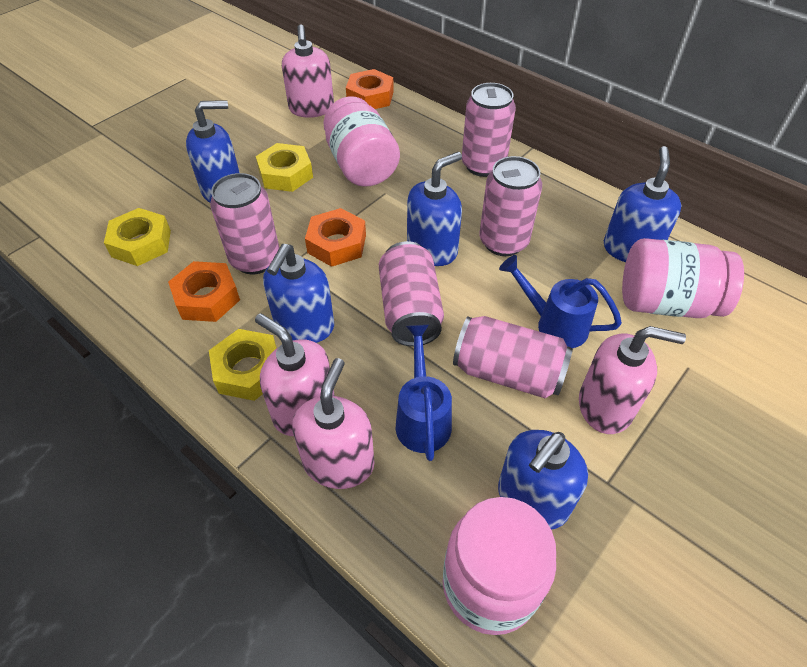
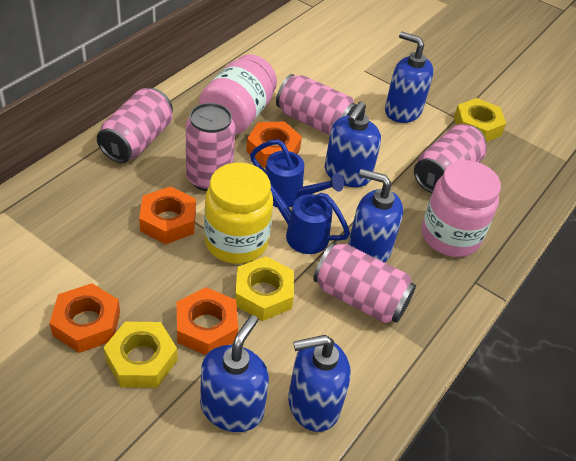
orange nut: 3 -> 4
pink jar: 3 -> 2
pink soap dispenser: 4 -> 0
yellow jar: 0 -> 1

